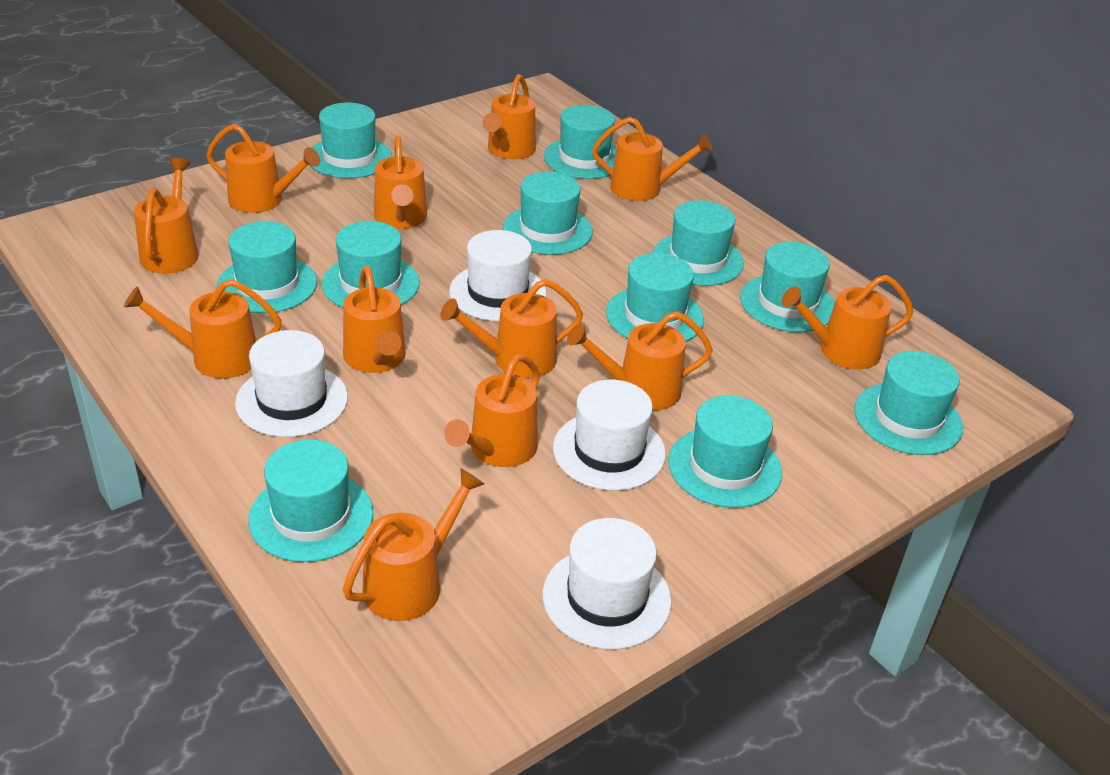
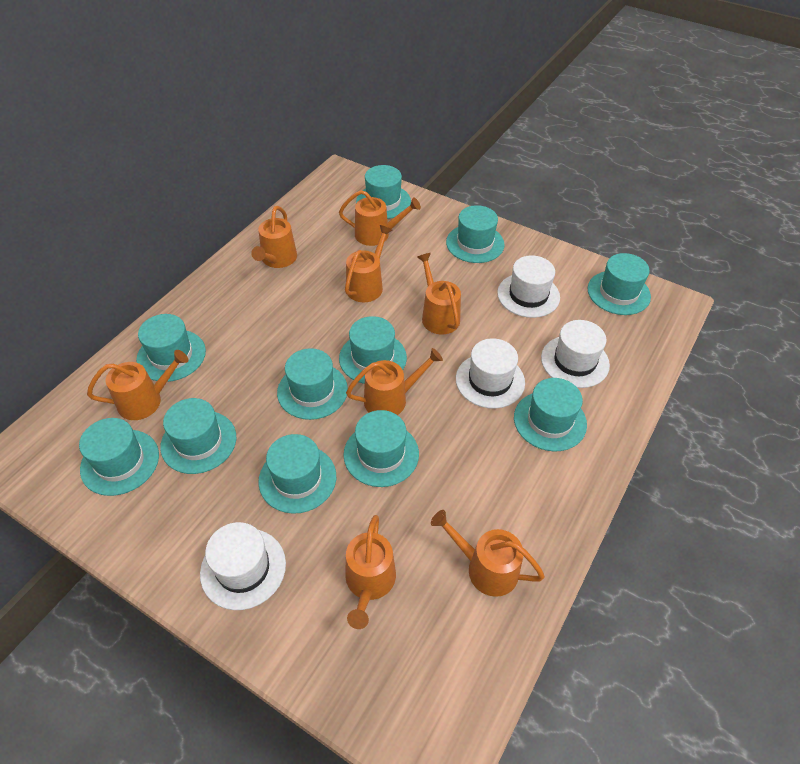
orange watering can: 12 -> 8

